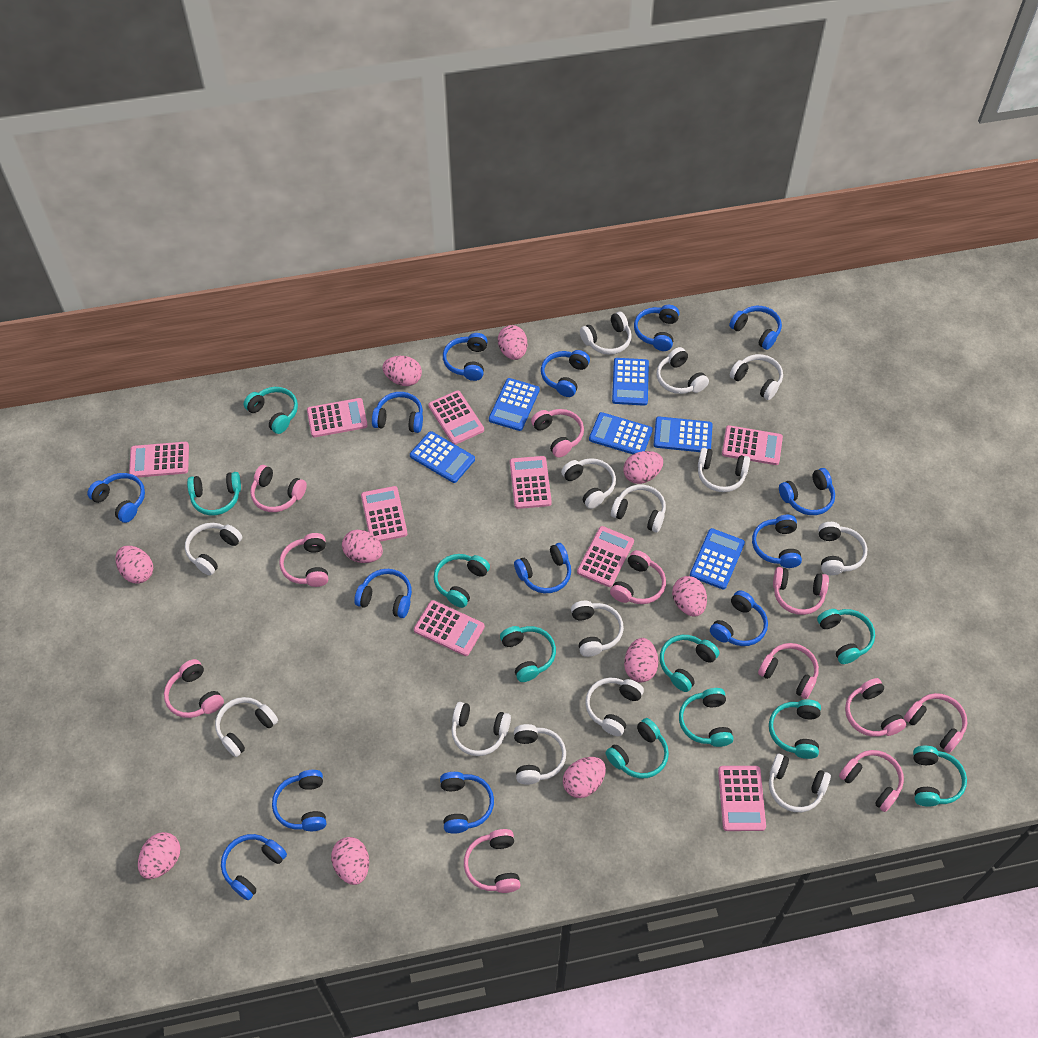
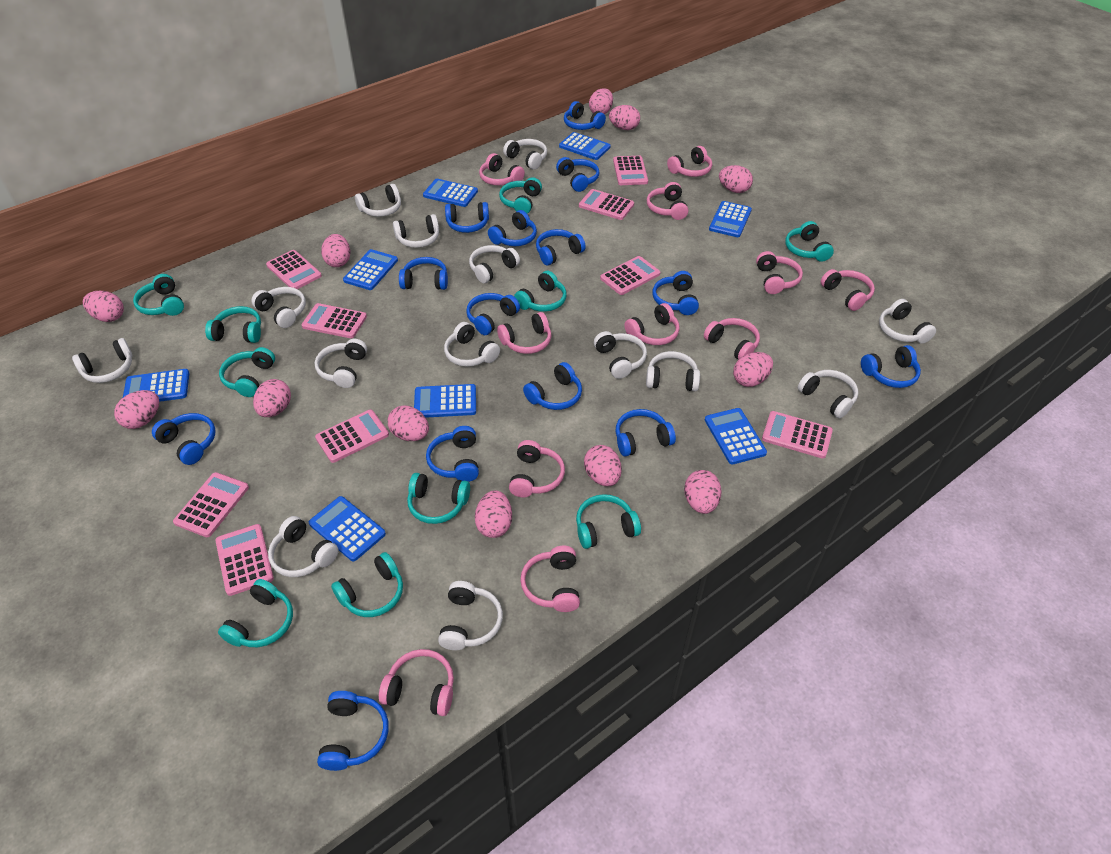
blue calculator: 6 -> 8
pink egg: 10 -> 12

